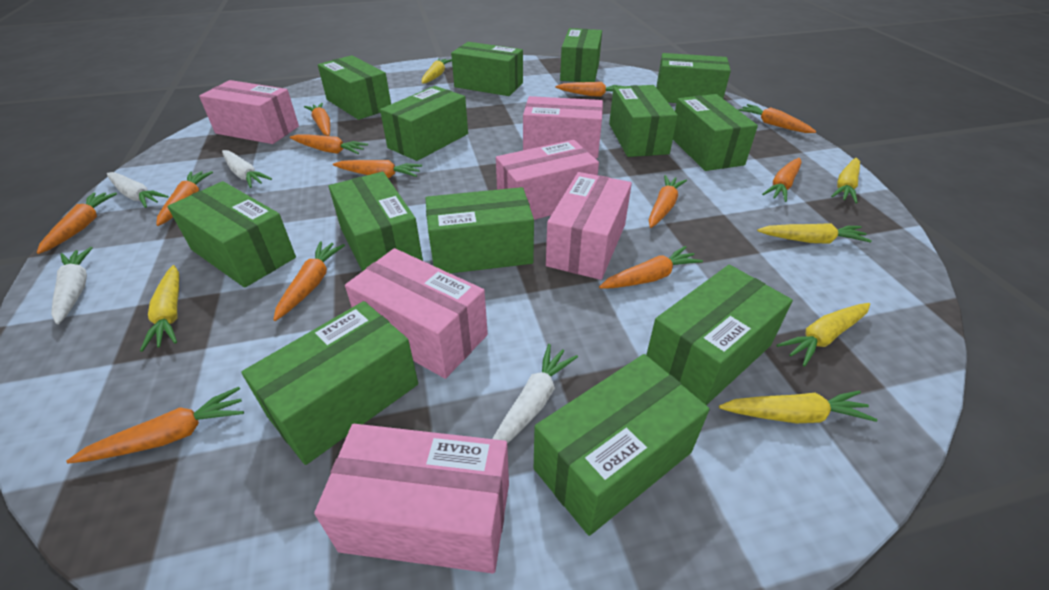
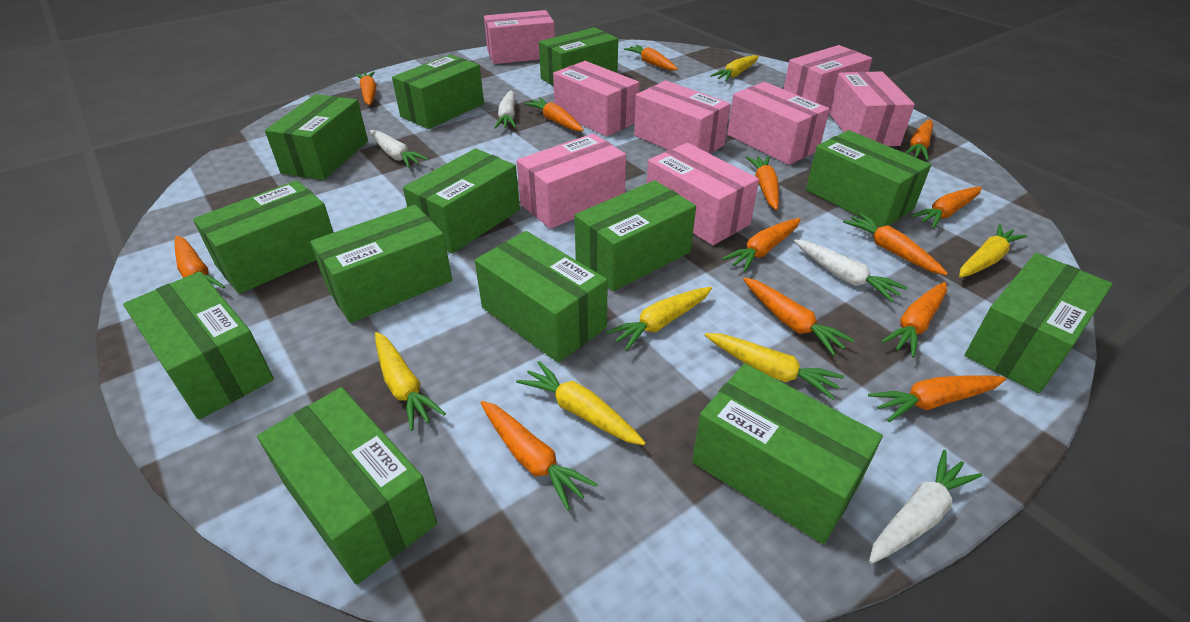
orange carrot: 12 -> 13
pink box: 6 -> 8

